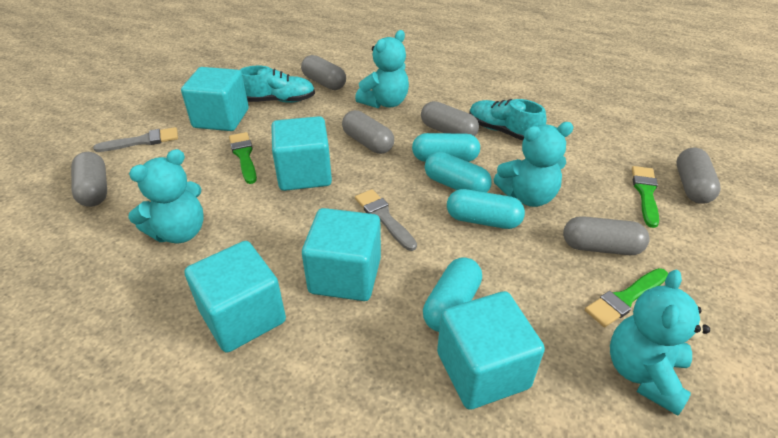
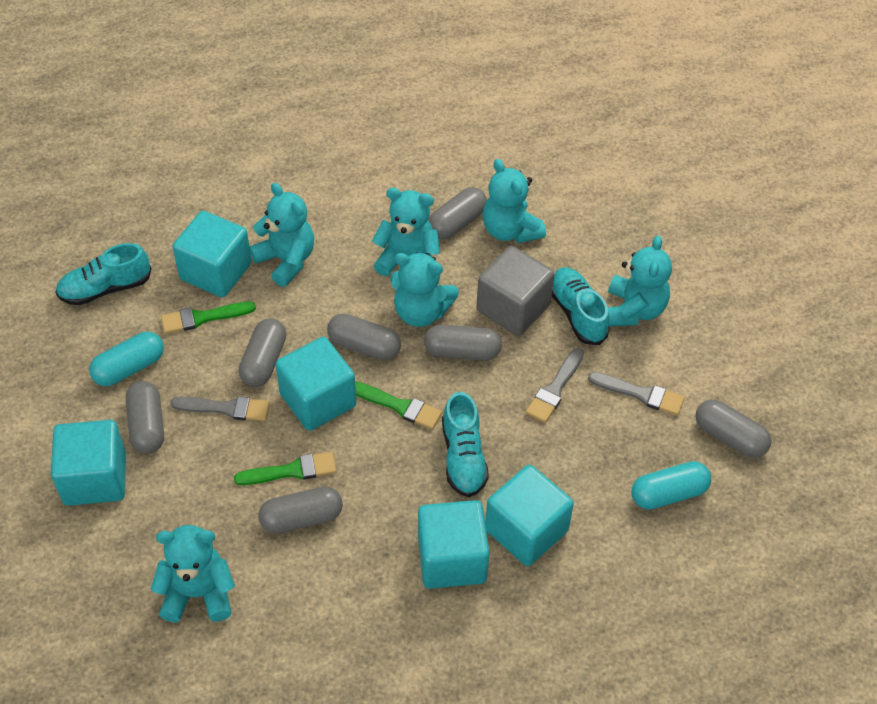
grey brush: 2 -> 3
grey capsule: 6 -> 7
grey cube: 0 -> 1
turquoise capsule: 4 -> 2
turquoise shoe: 2 -> 3
turquoise teddy bear: 4 -> 6

